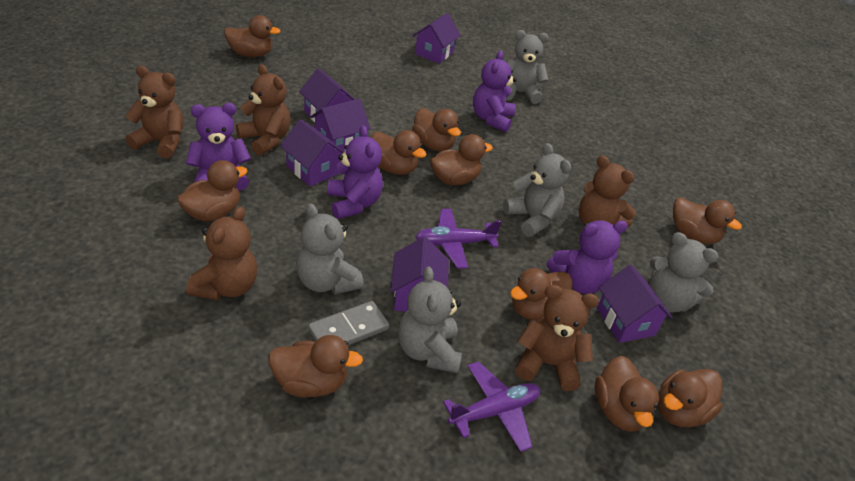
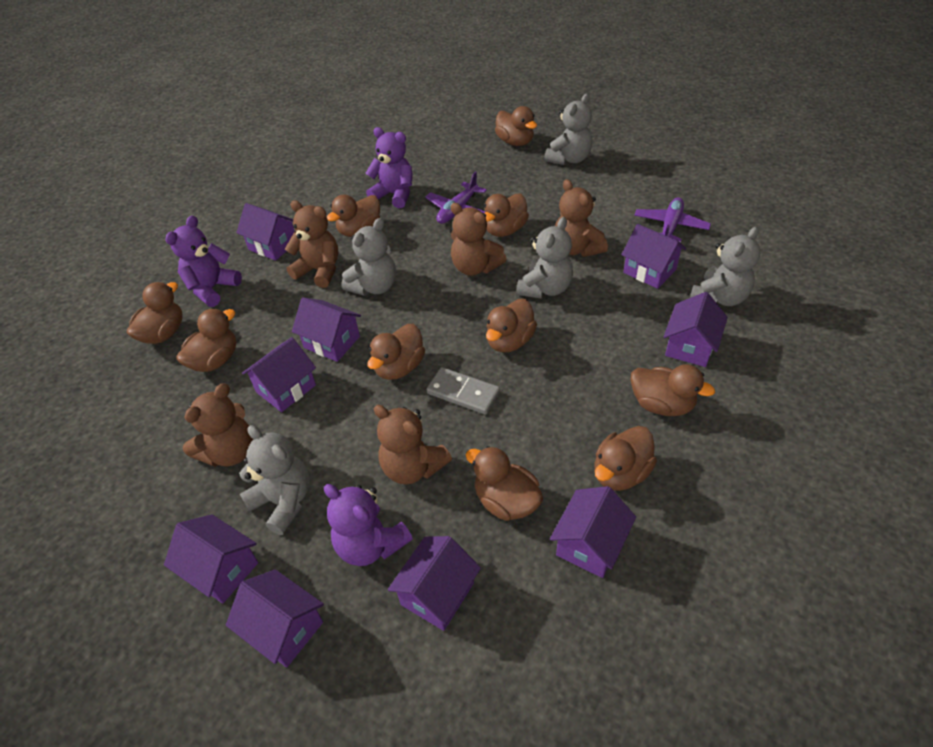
purple house: 6 -> 9
purple teddy bear: 4 -> 3

